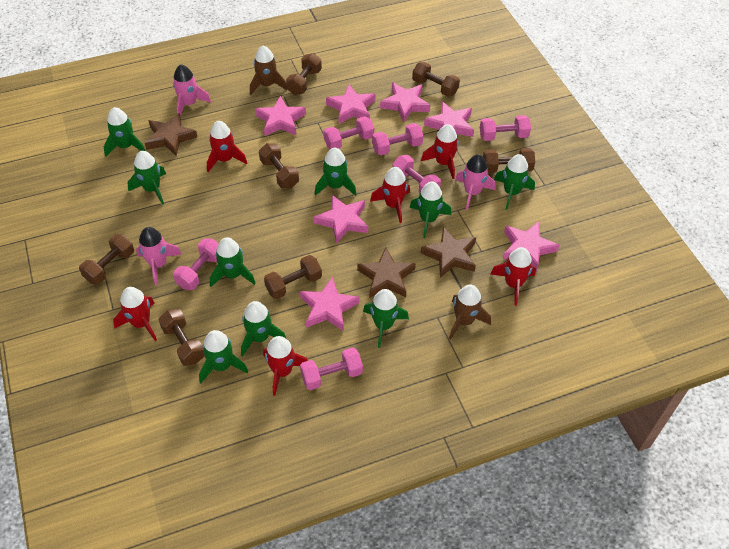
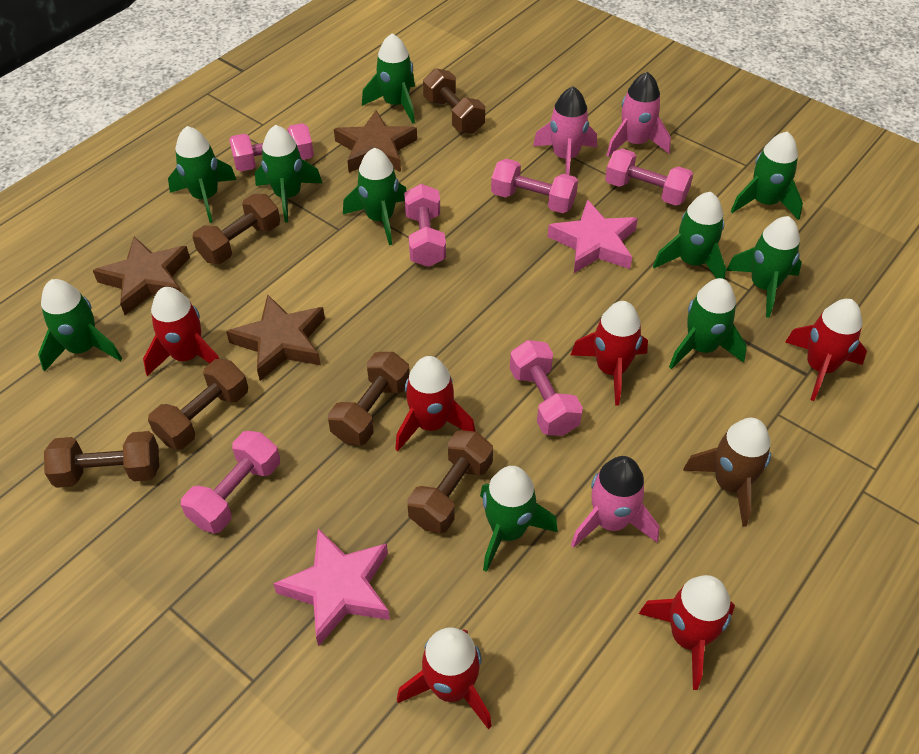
brown dumbbell: 7 -> 6
brown rocket: 2 -> 1
green rocket: 9 -> 10
pink star: 7 -> 2

